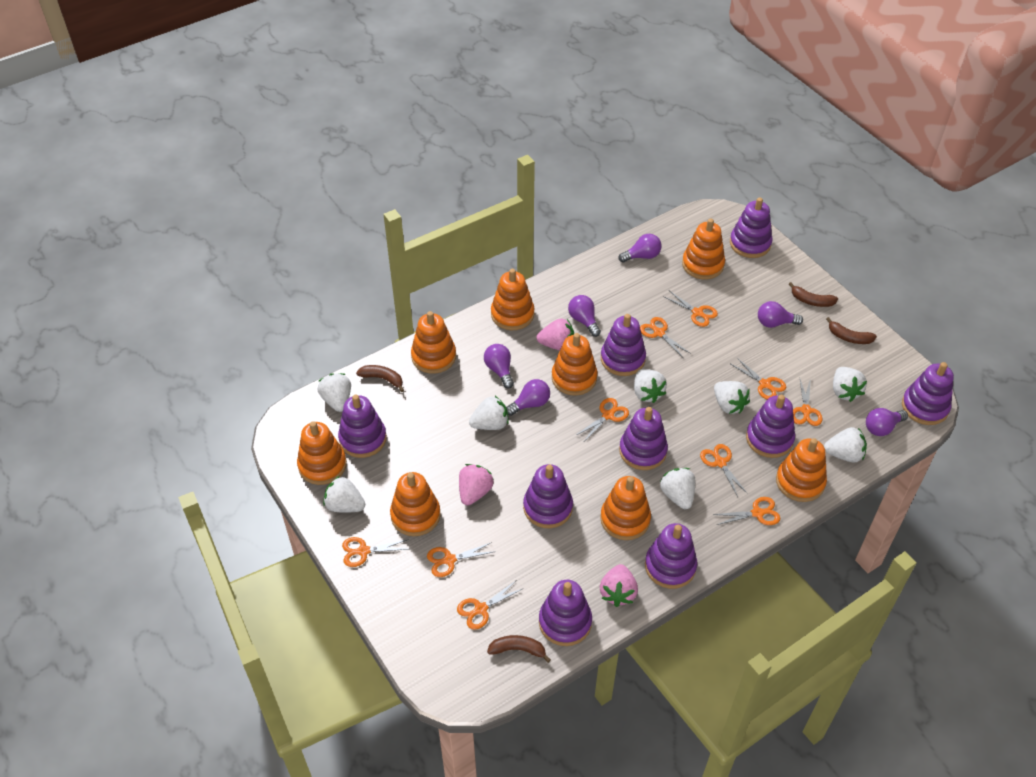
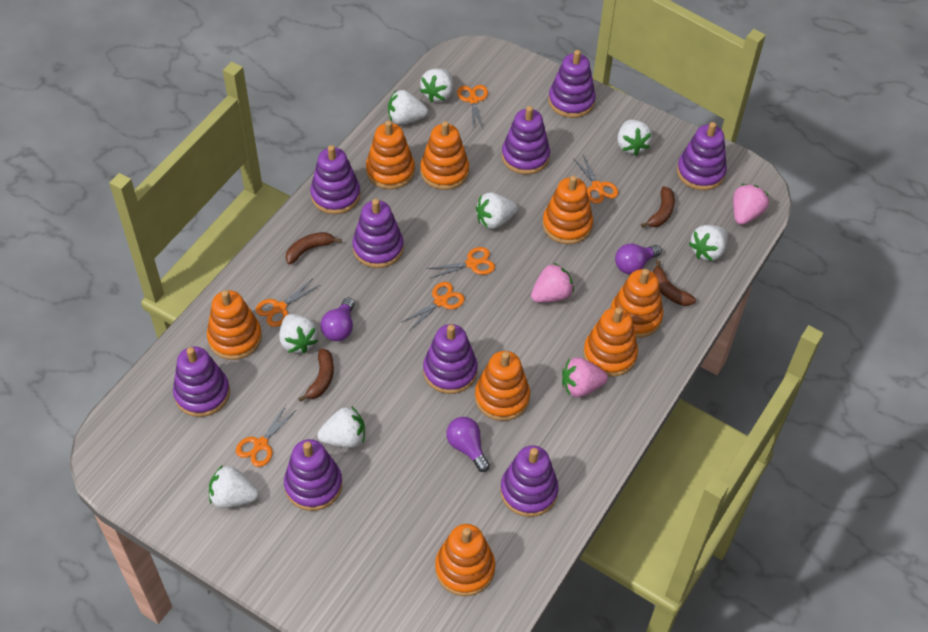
orange scissors: 10 -> 6
purple light bulb: 6 -> 3

